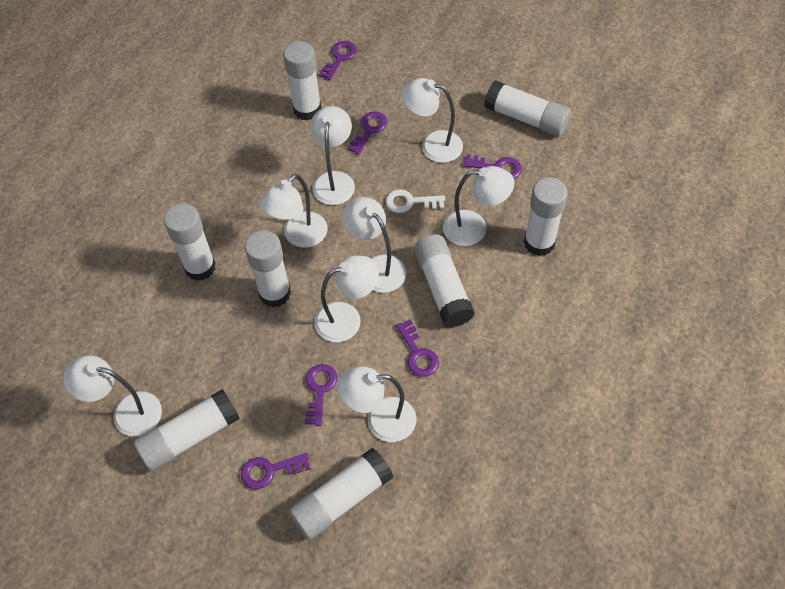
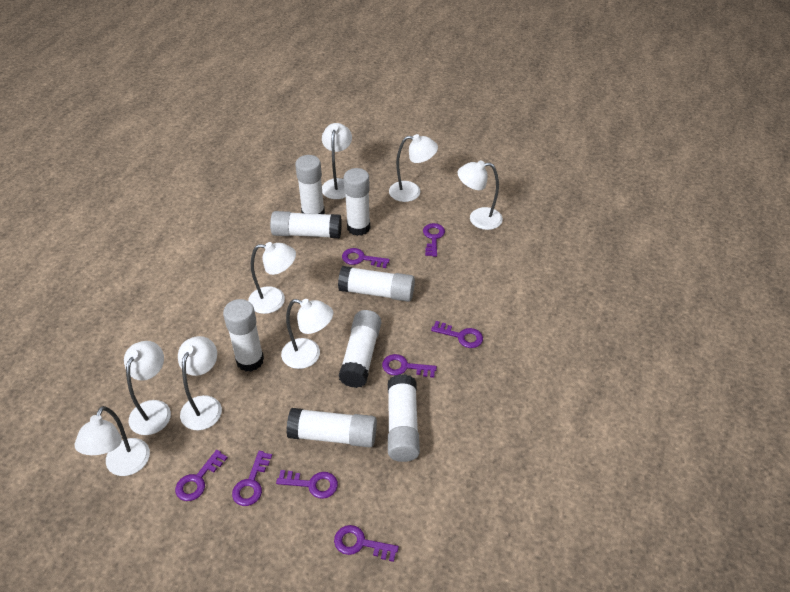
purple key: 6 -> 8
white key: 1 -> 0

